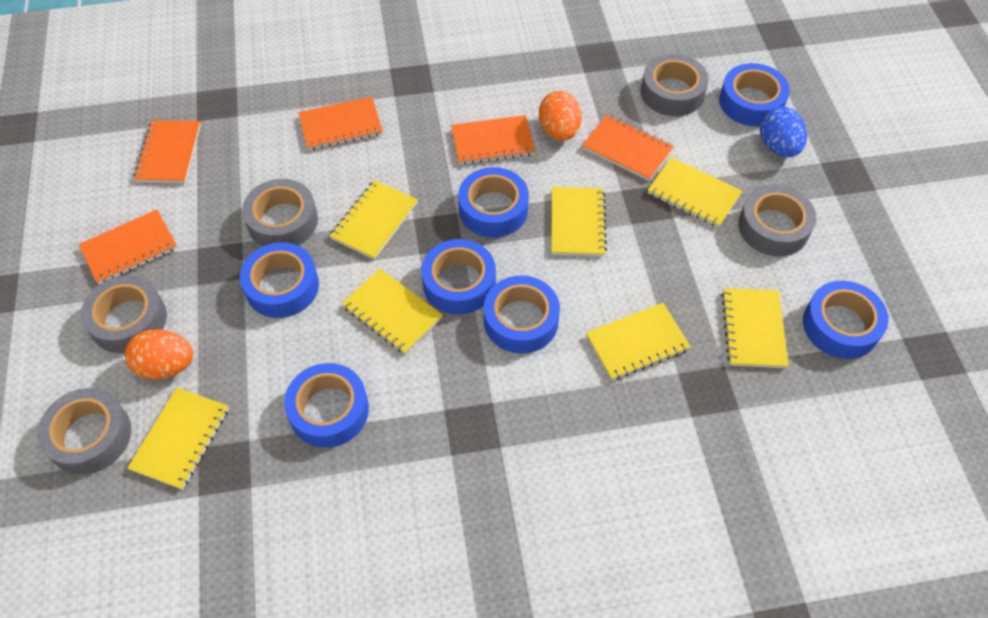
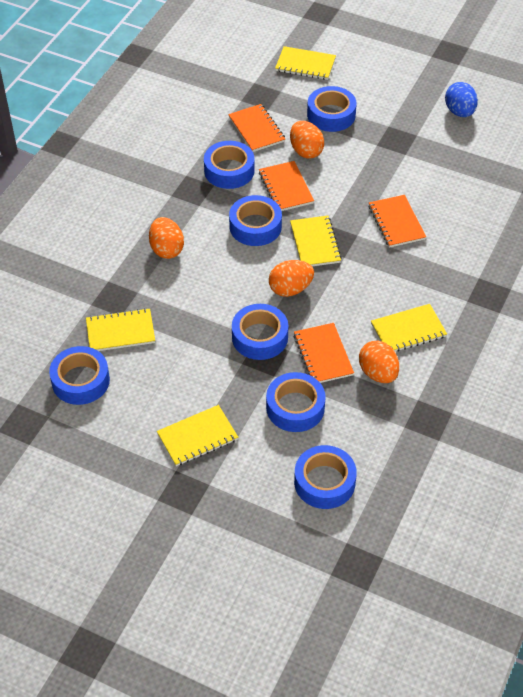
grey tape: 5 -> 0
orange egg: 2 -> 4
orange notebook: 5 -> 4
yellow notebook: 7 -> 5

